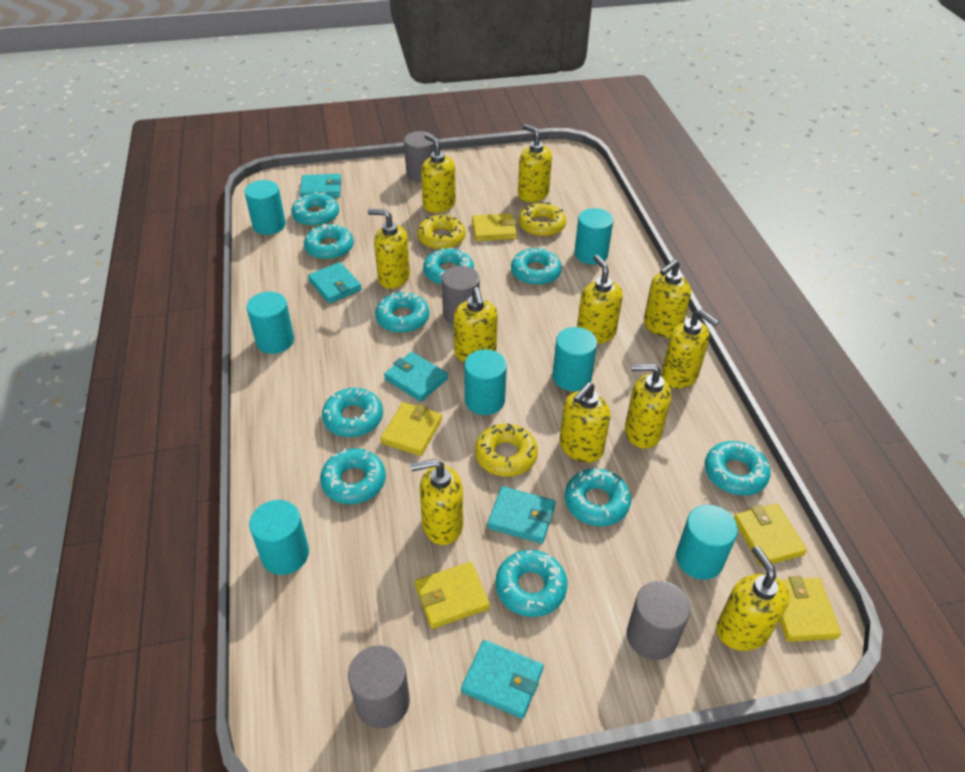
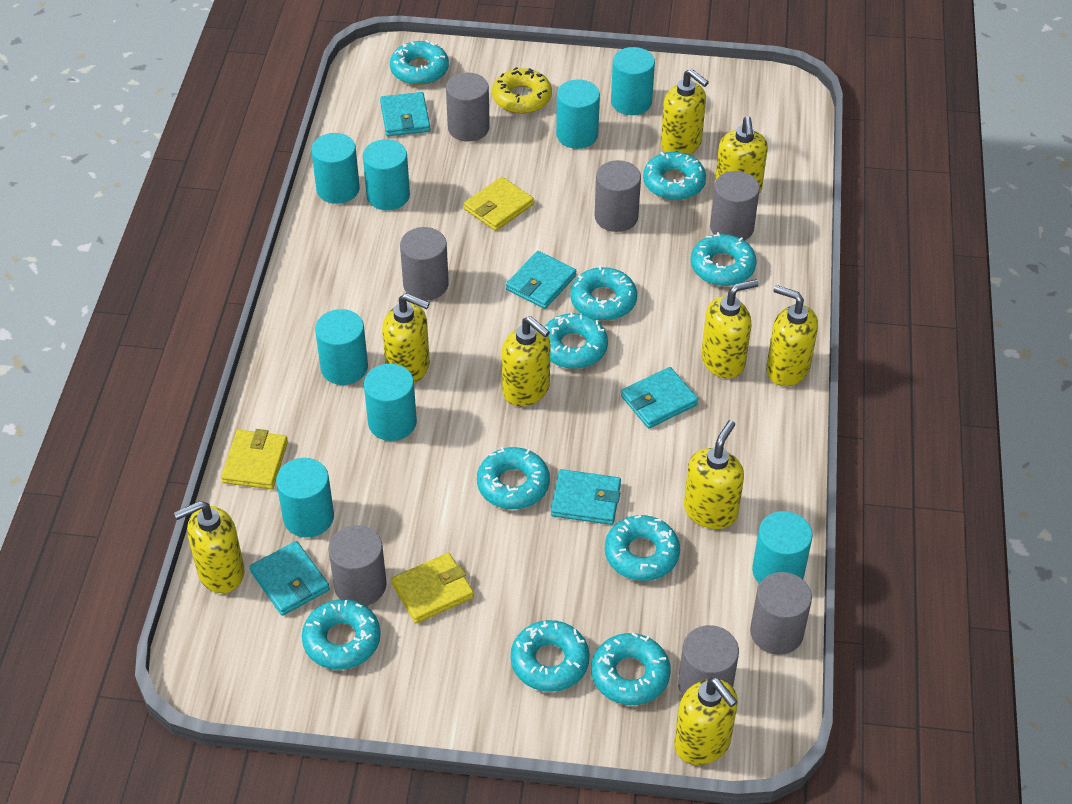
grey cylinder: 4 -> 7
turquoise cylinder: 7 -> 8
yellow donut: 3 -> 1
yellow soap dispenser: 11 -> 9
yellow wallet: 5 -> 3

